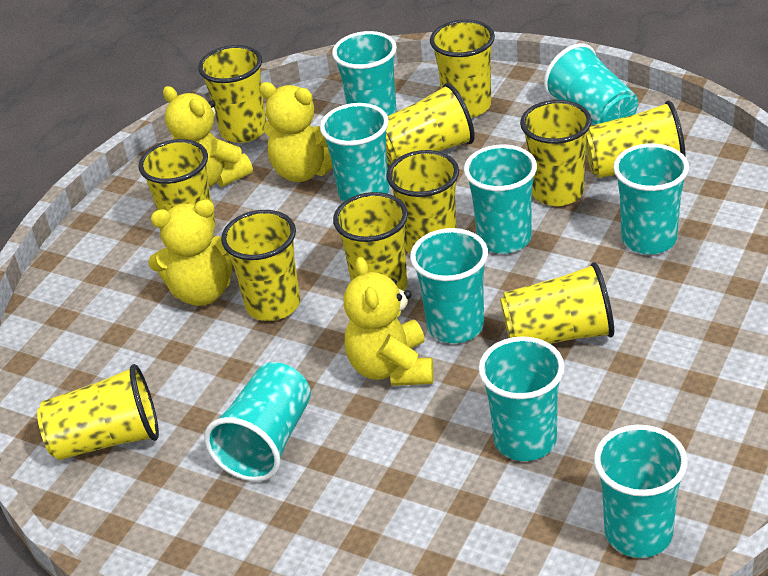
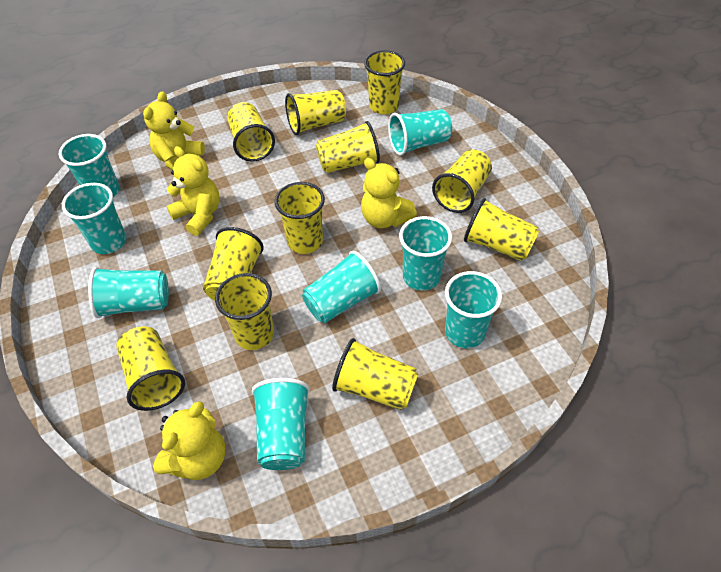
turquoise cup: 9 -> 8

